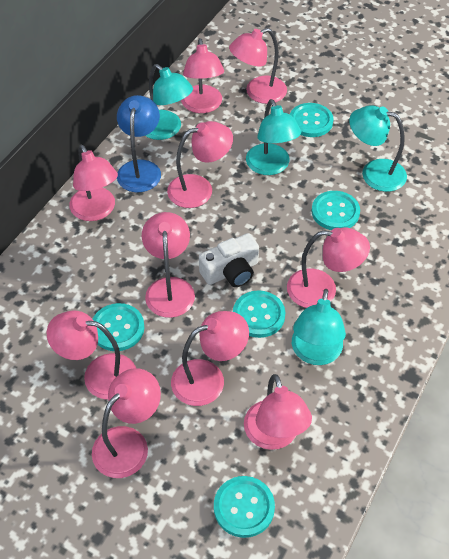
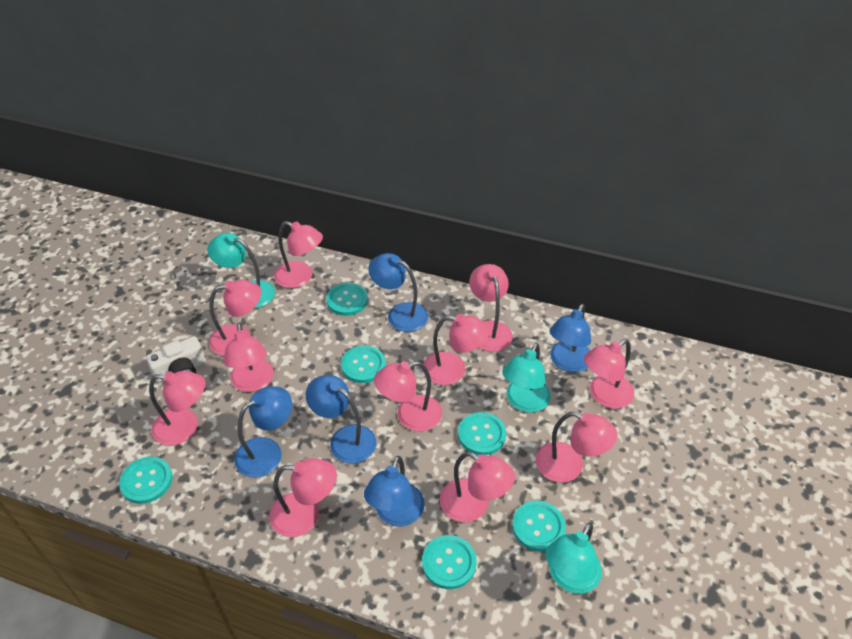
blue lamp: 1 -> 5
pink lamp: 10 -> 11
turquoise button: 5 -> 6
turquoise lamp: 4 -> 3

